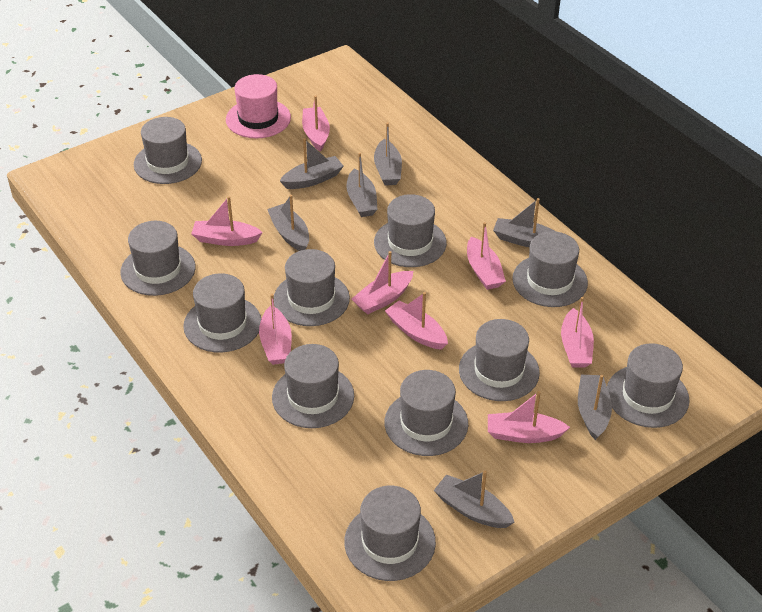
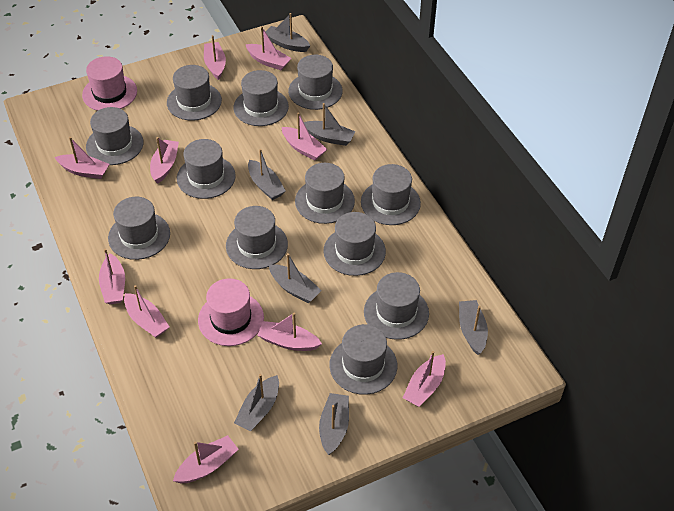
grey hat: 11 -> 12
pink boat: 8 -> 10
pink hat: 1 -> 2

